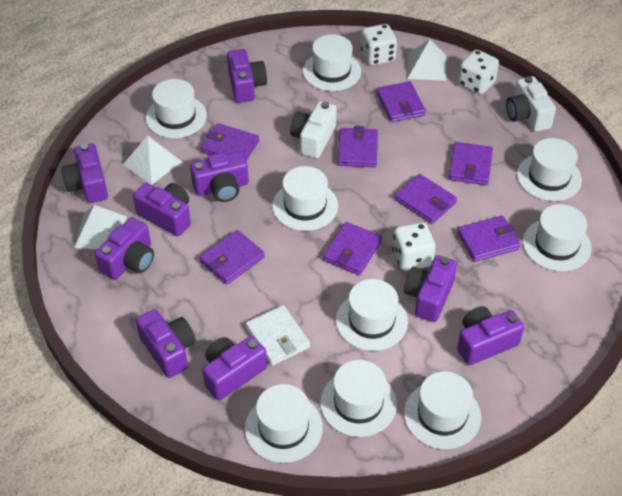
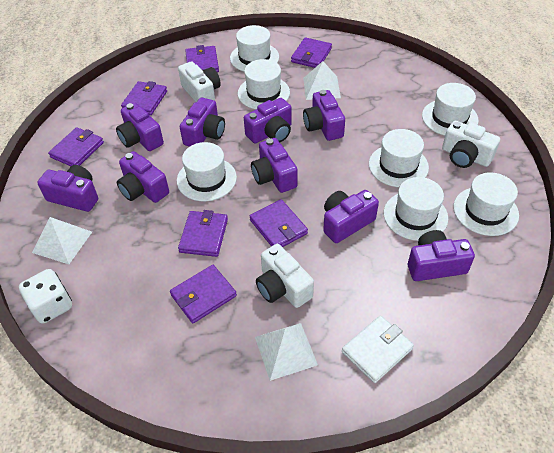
purple wallet: 8 -> 7
white camera: 2 -> 3
white dice: 3 -> 1
white hat: 9 -> 7

